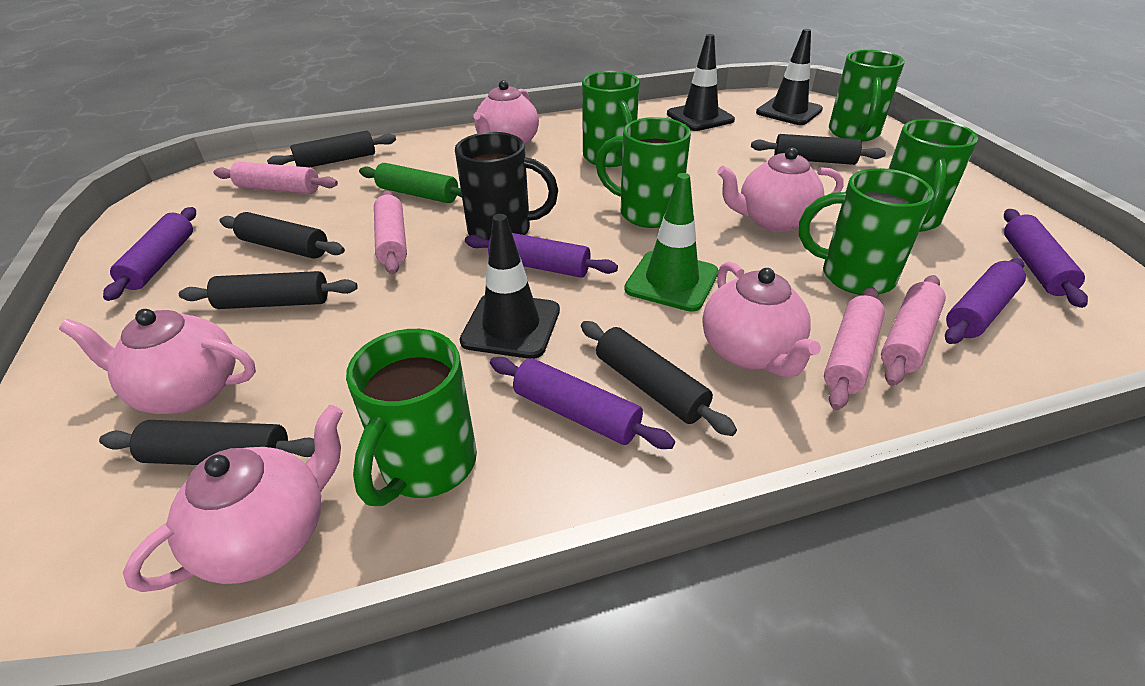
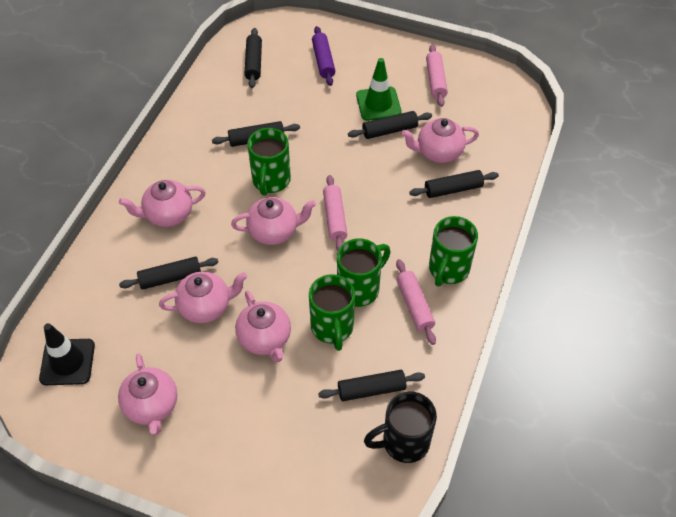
black traffic cone: 3 -> 1
green mug: 6 -> 4
green rolling pin: 1 -> 0
pink rolling pin: 4 -> 3
pink teapot: 5 -> 6
purple rolling pin: 5 -> 1

